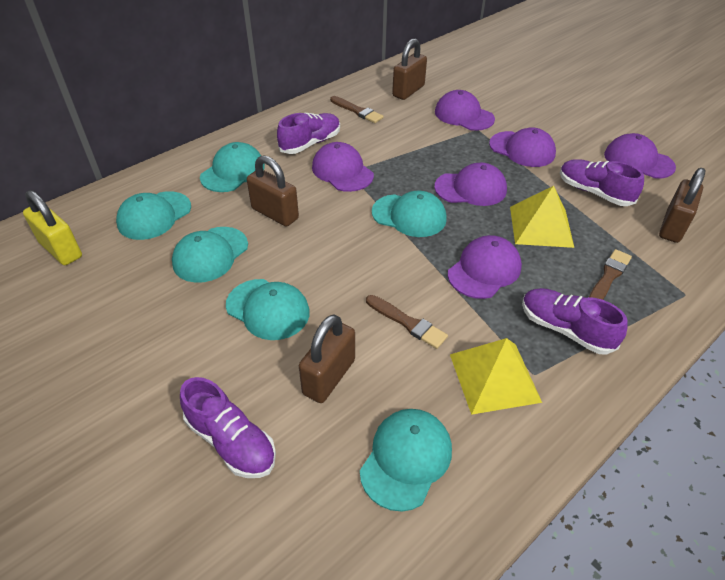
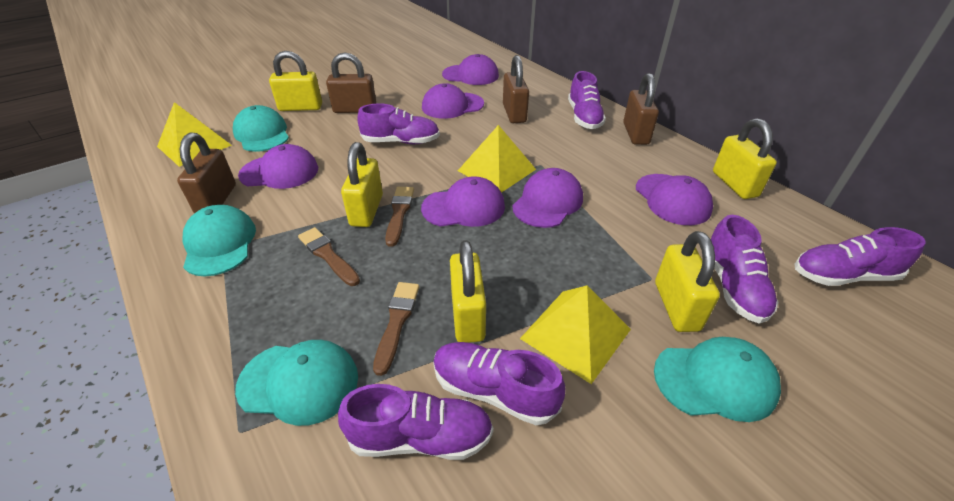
purple shoe: 4 -> 6
turquoise cap: 6 -> 4
yellow padlock: 1 -> 5
yellow pyramid: 2 -> 3

